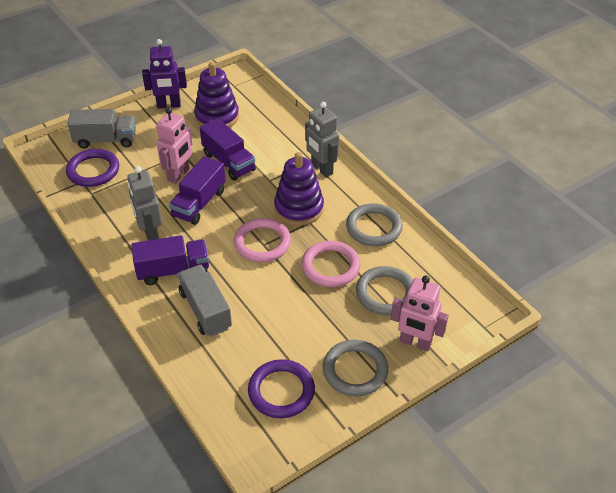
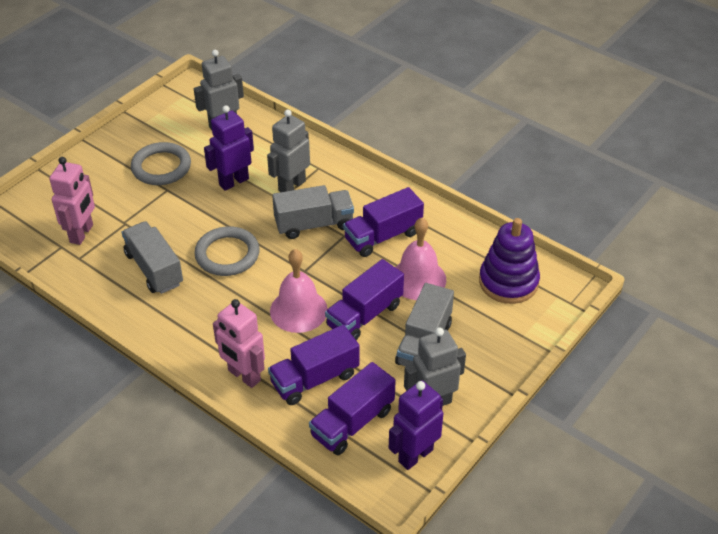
grey ring: 3 -> 2
grey robot: 2 -> 3
grey truck: 2 -> 3
pink bell: 0 -> 2
pink ring: 2 -> 0
purple ring: 2 -> 0
purple robot: 1 -> 2
purple stacking toy: 2 -> 1
purple truck: 3 -> 4

